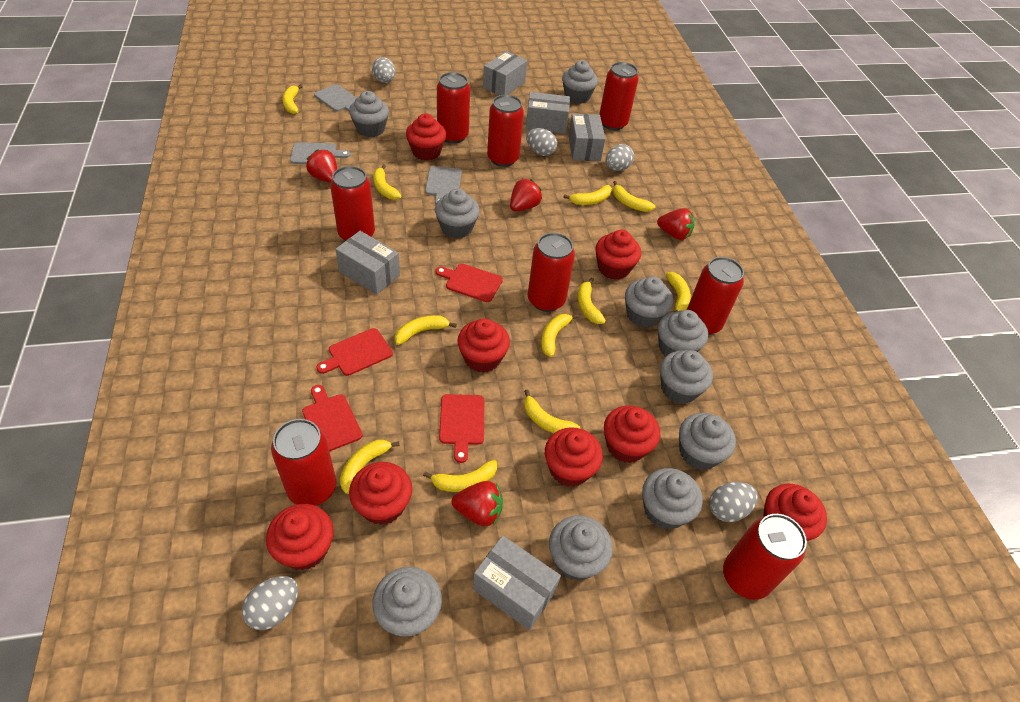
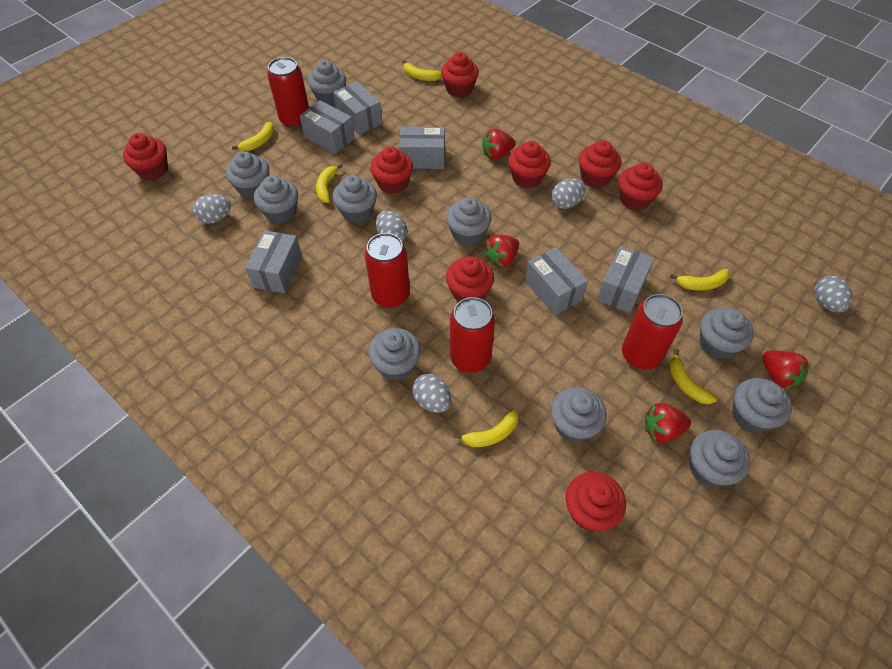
grey box: 5 -> 6
grey cutting board: 3 -> 0
red can: 8 -> 4
red cutting board: 4 -> 0
yellow banana: 11 -> 6

